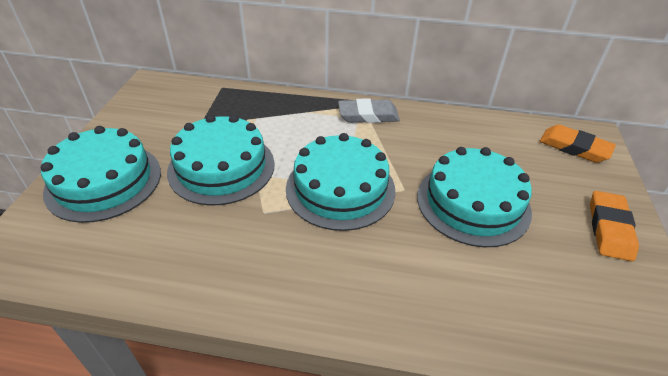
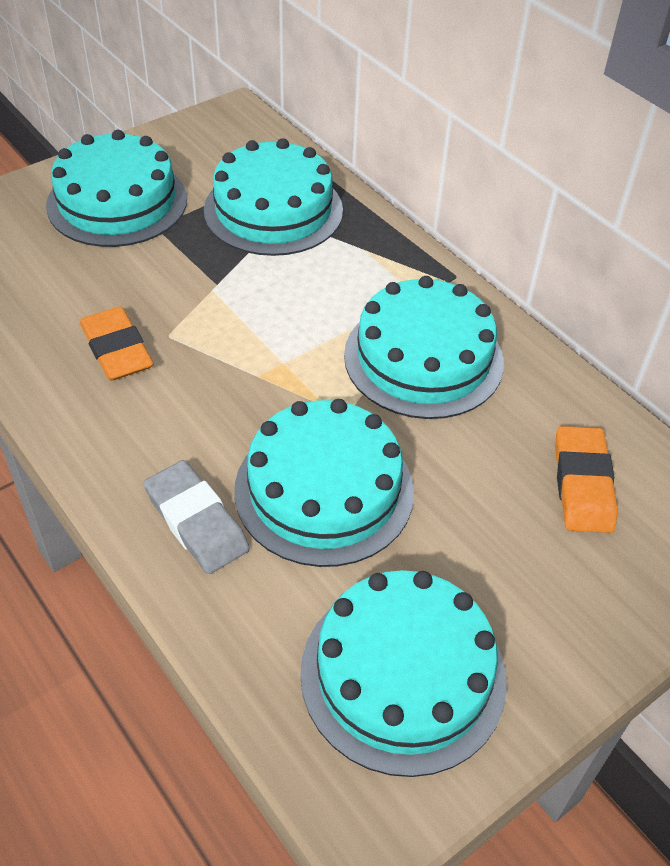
turquoise cake: 4 -> 5

